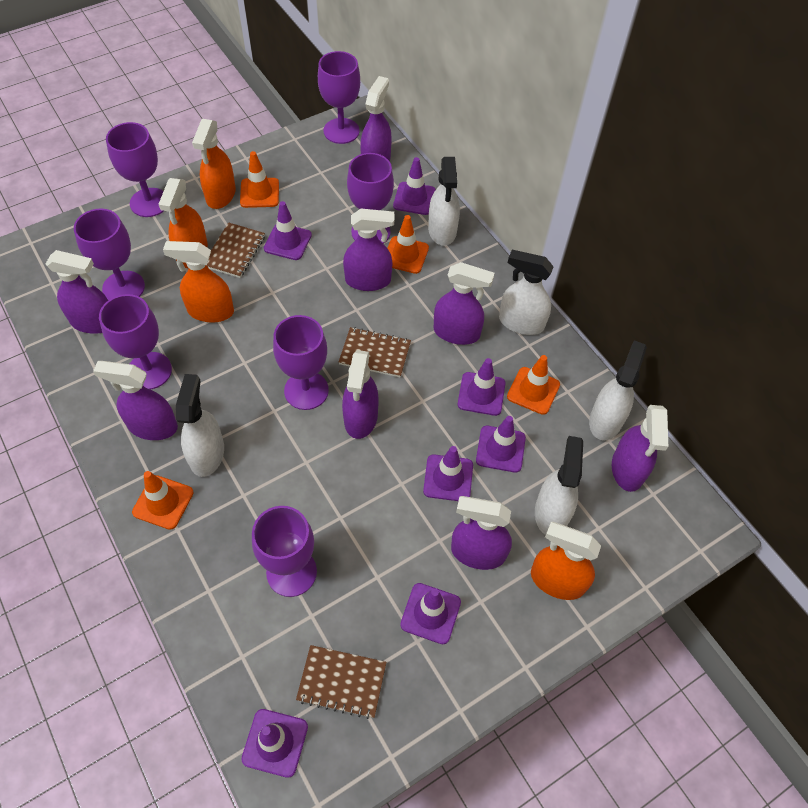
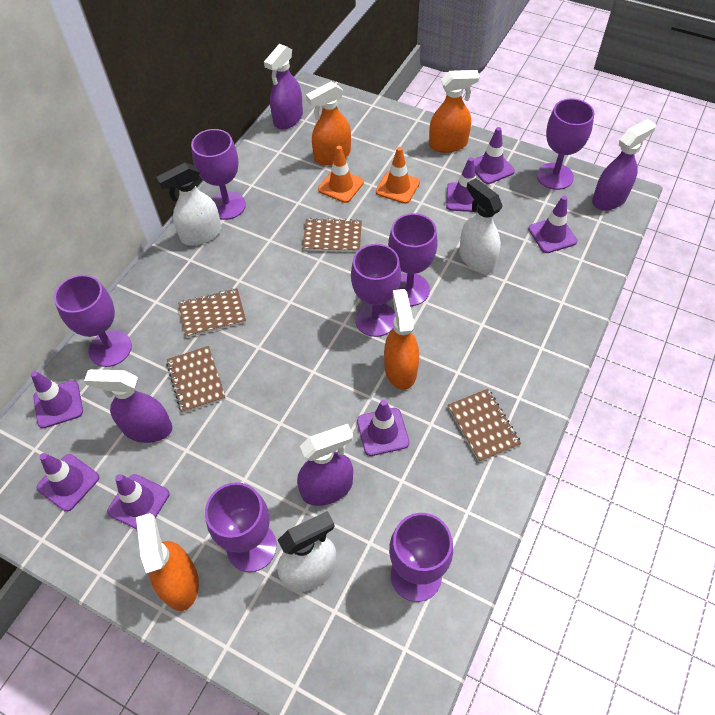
brown notebook: 3 -> 4
orange traffic cone: 4 -> 2
purple spray bottle: 8 -> 4
white spray bottle: 5 -> 3

